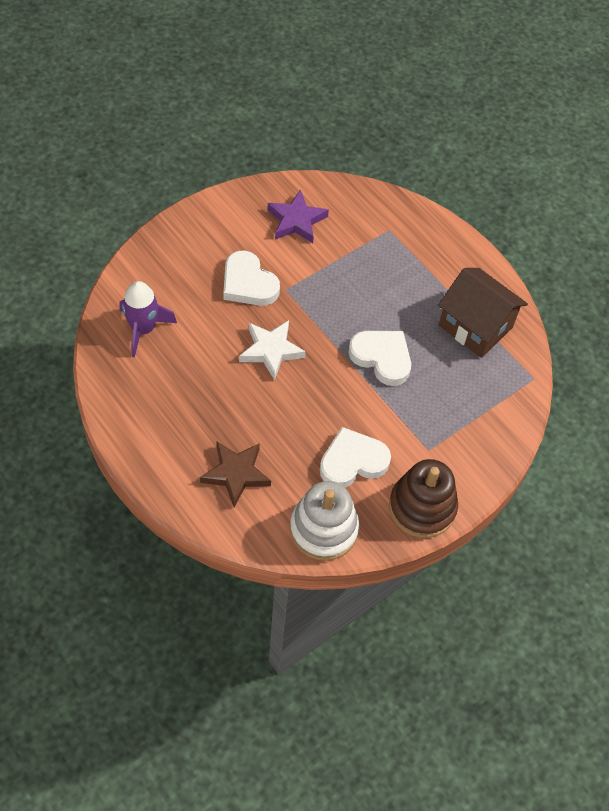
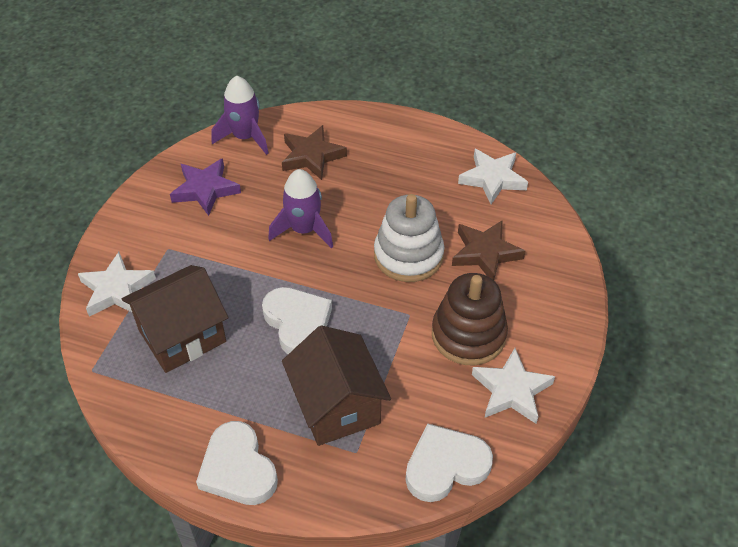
brown house: 1 -> 2
brown star: 1 -> 2
purple rocket: 1 -> 2
white star: 1 -> 3

